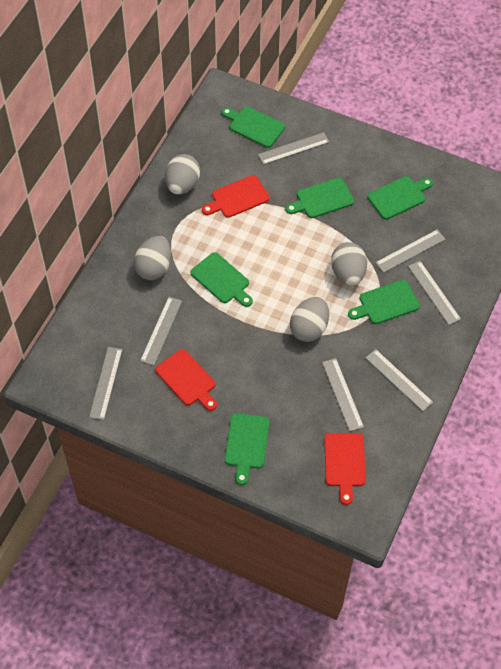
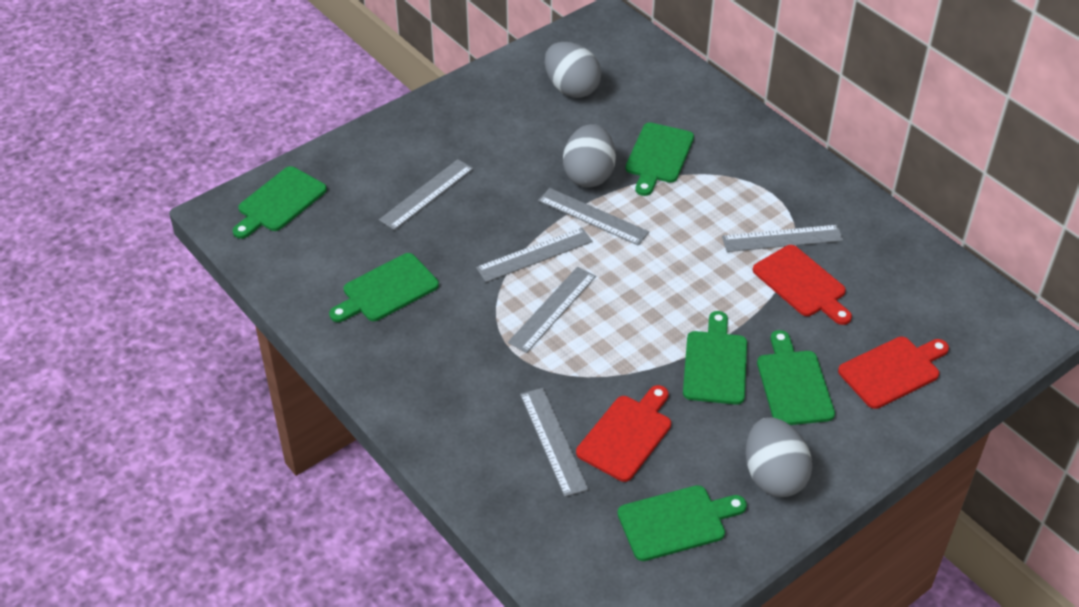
grey egg: 4 -> 3
grey ruler: 7 -> 6

